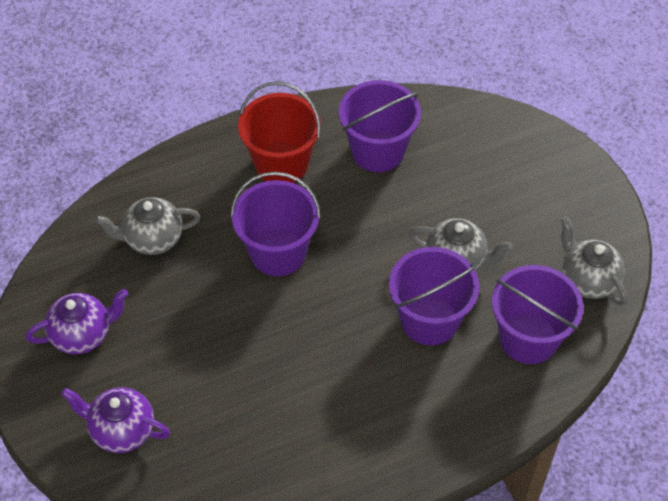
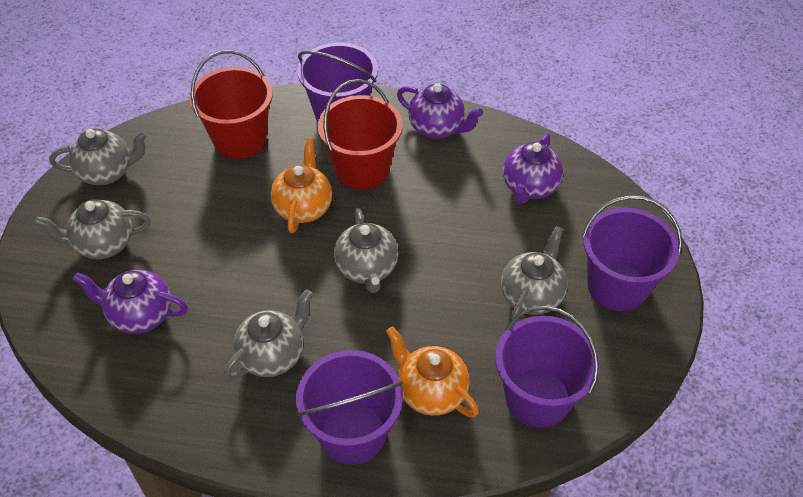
grey teapot: 3 -> 5
orange teapot: 0 -> 2
purple teapot: 2 -> 3
red bucket: 1 -> 2

